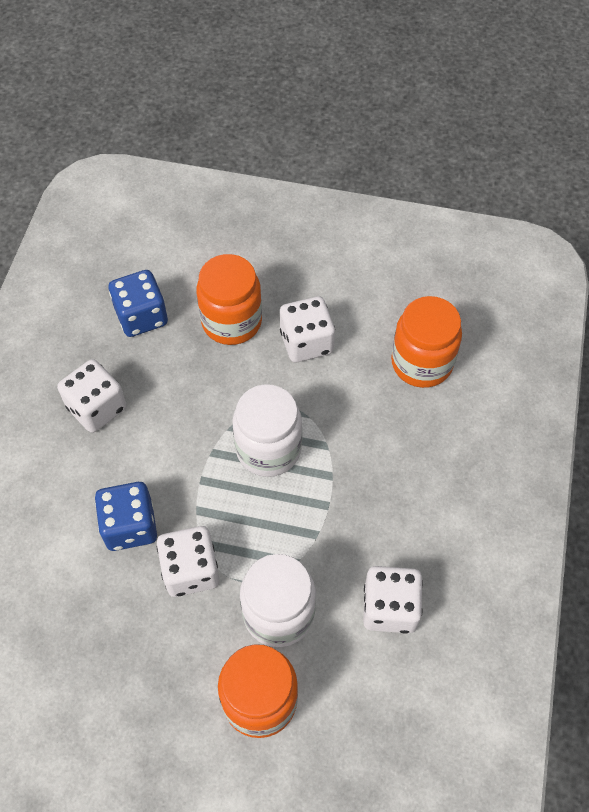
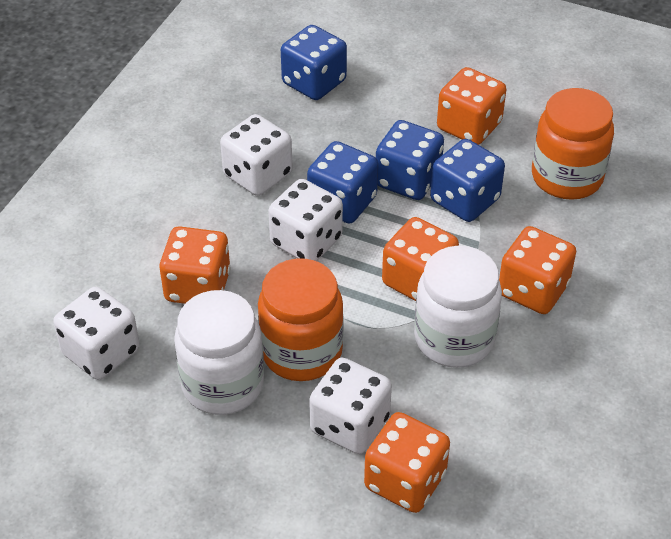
blue dice: 2 -> 4
orange dice: 0 -> 5
orange jar: 3 -> 2

